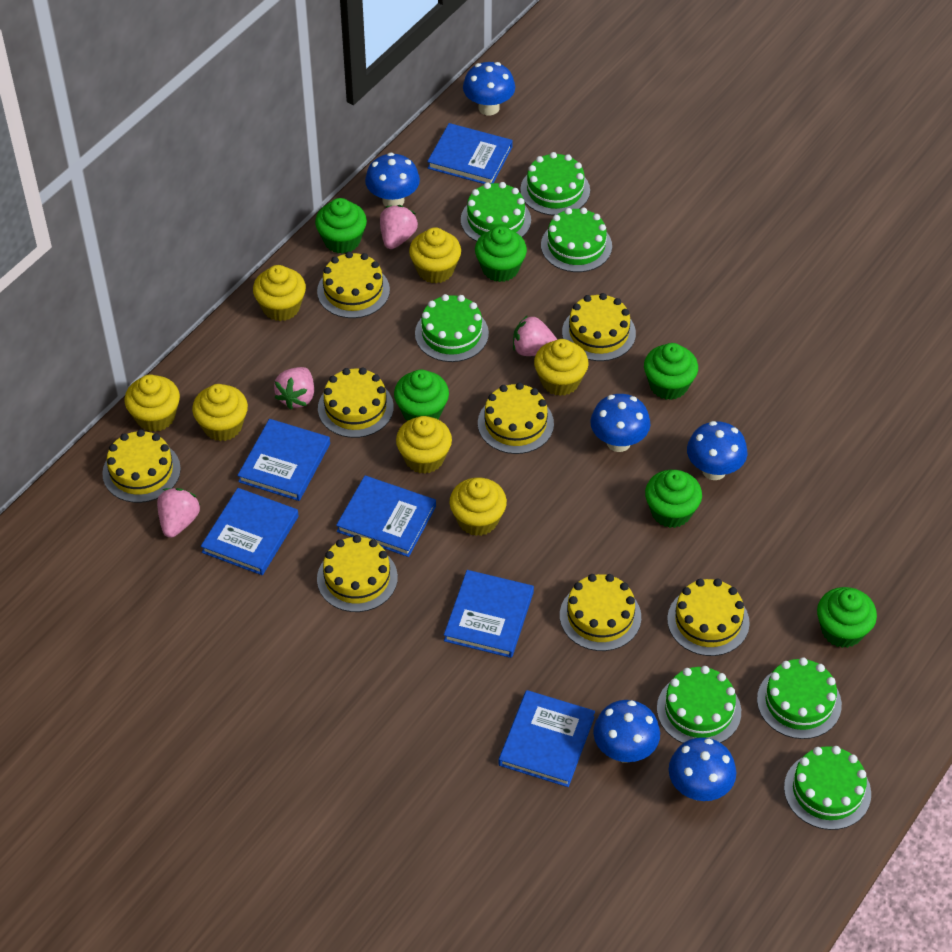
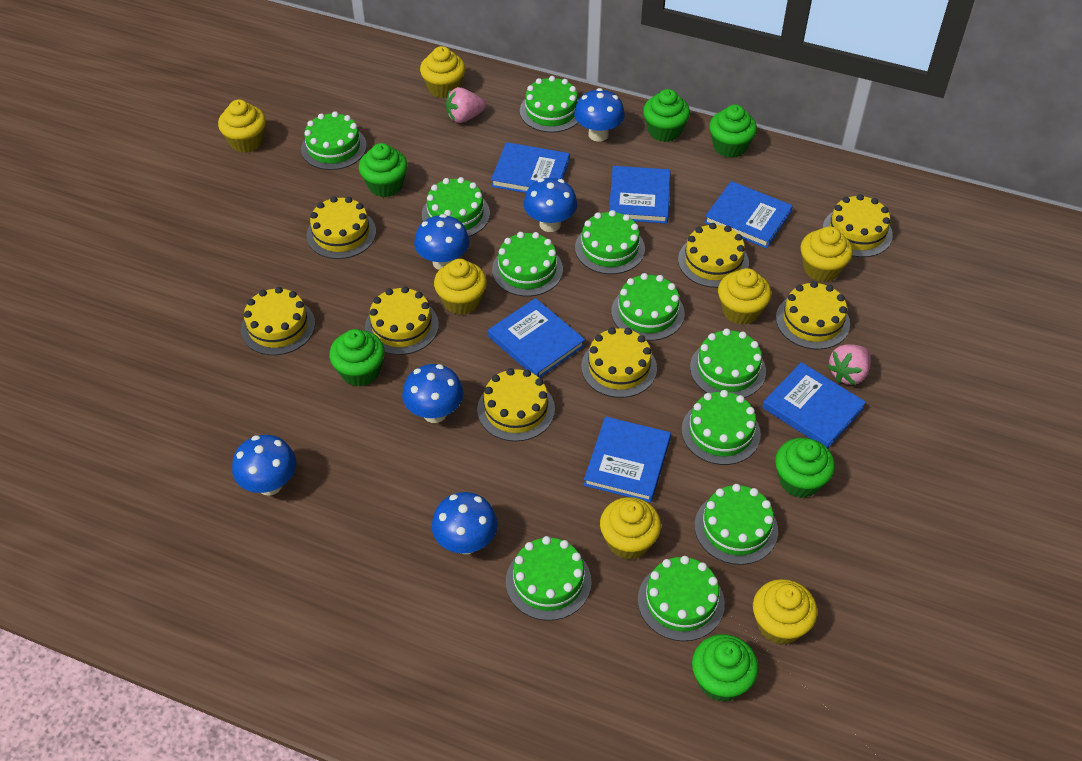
green cake: 7 -> 11
pink strawberry: 4 -> 2

